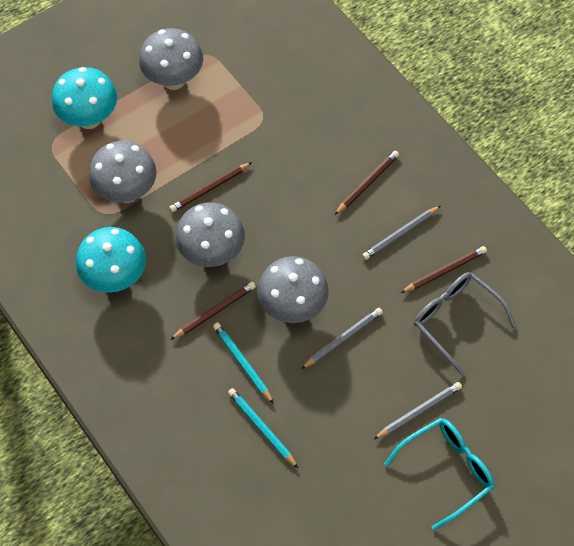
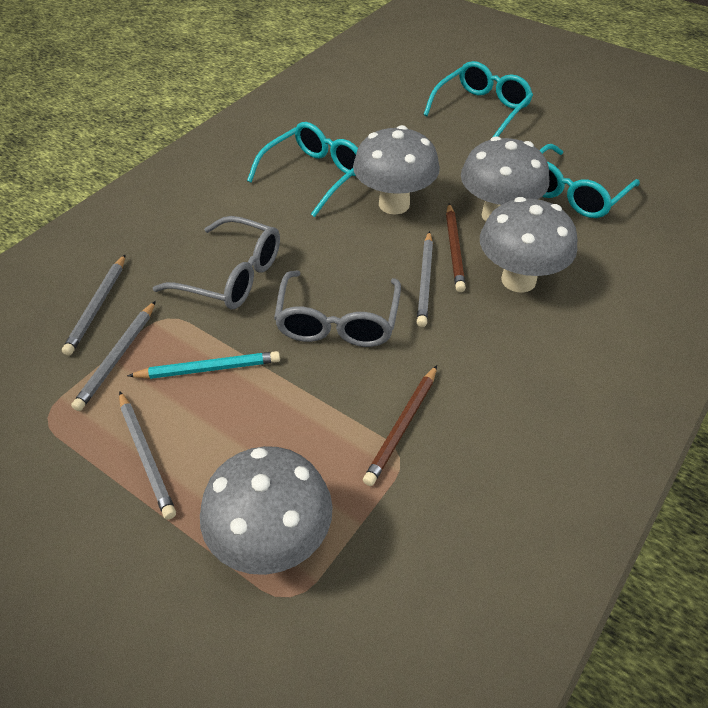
brown pencil: 4 -> 2
grey glasses: 1 -> 2
grey pencil: 3 -> 4
turquoise glasses: 1 -> 3
turquoise mushroom: 2 -> 0
turquoise pencil: 2 -> 1

